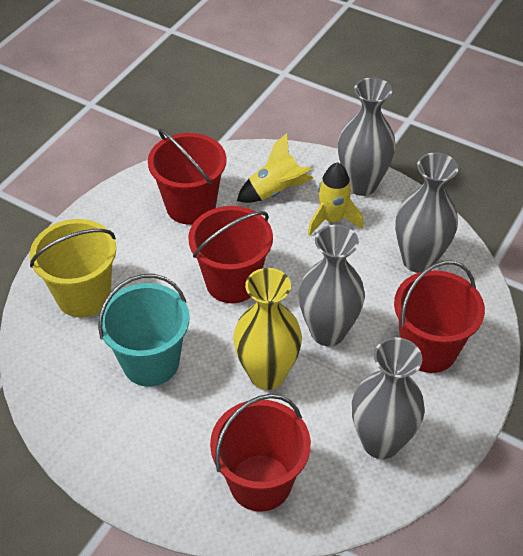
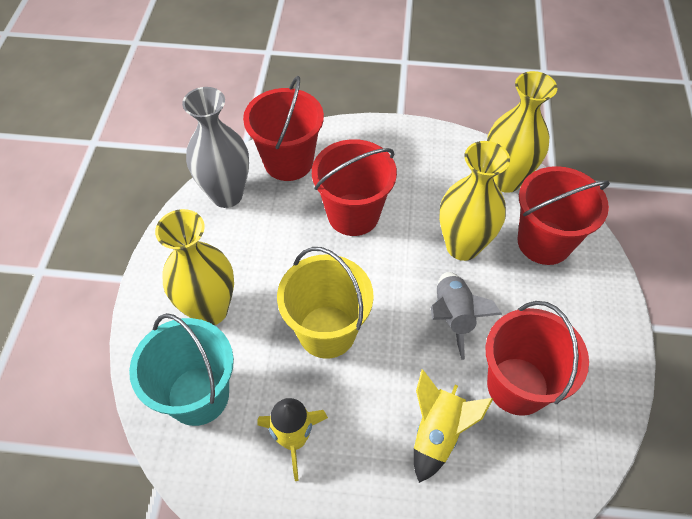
grey rocket: 0 -> 1
grey vase: 4 -> 1
yellow vase: 1 -> 3

